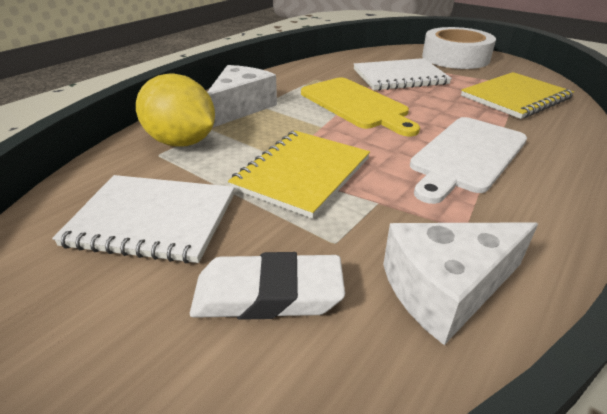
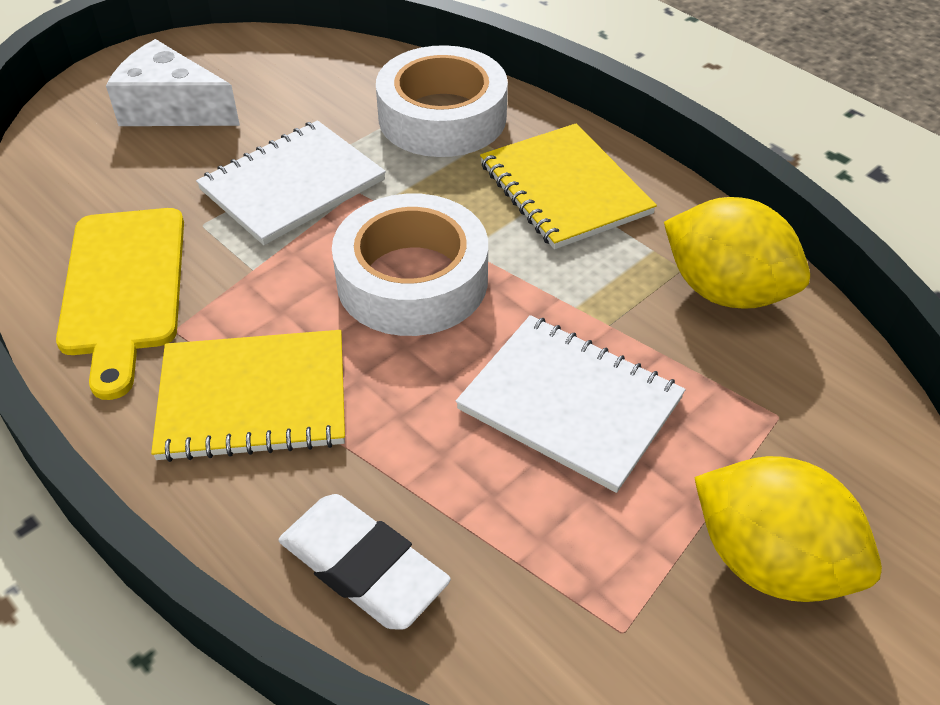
white cheese: 2 -> 1
white cutting board: 1 -> 0
white tape: 1 -> 2
yellow lemon: 1 -> 2

